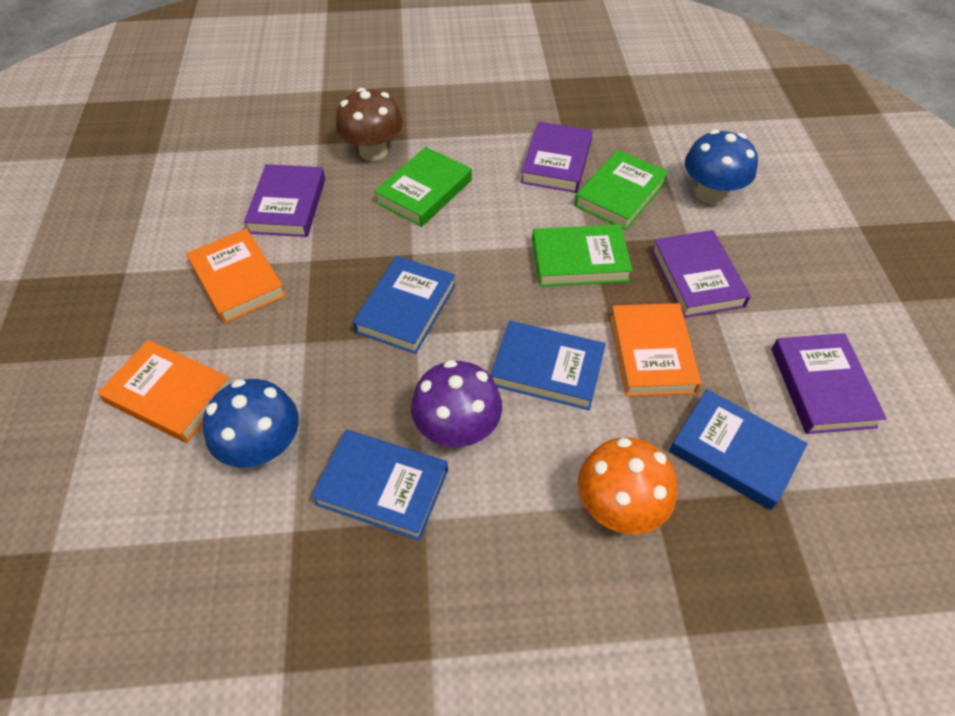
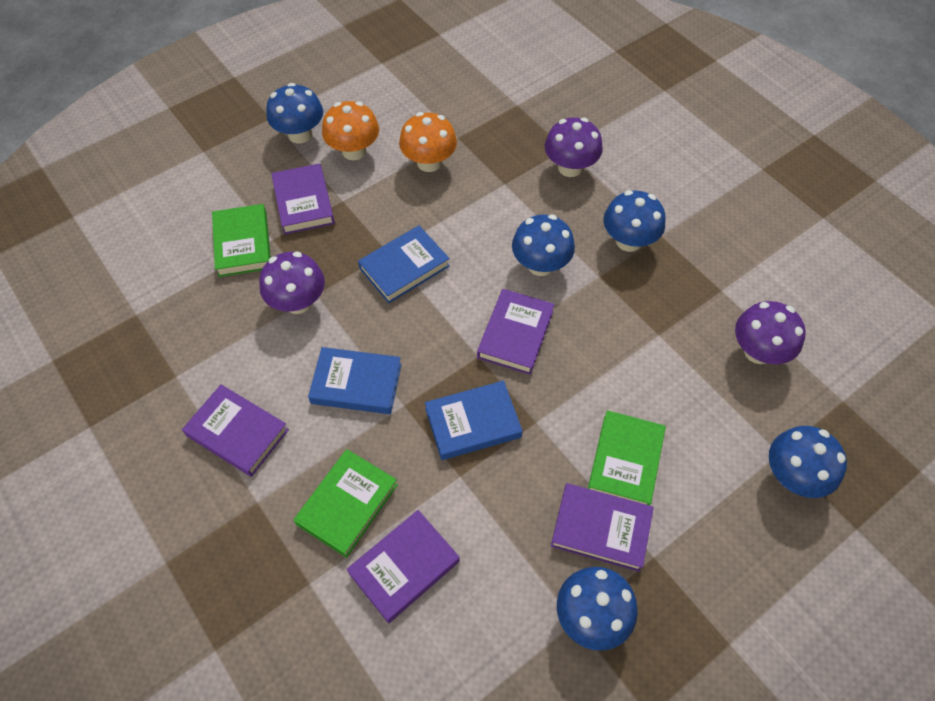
blue book: 4 -> 3
blue mushroom: 2 -> 5
brown mushroom: 1 -> 0
orange book: 3 -> 0
orange mushroom: 1 -> 2
purple book: 4 -> 5
purple mushroom: 1 -> 3

